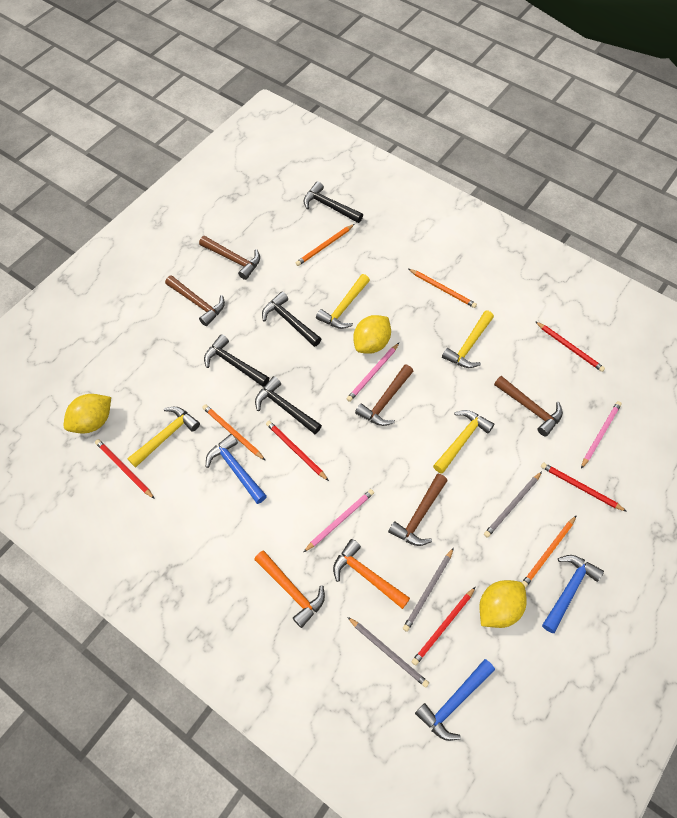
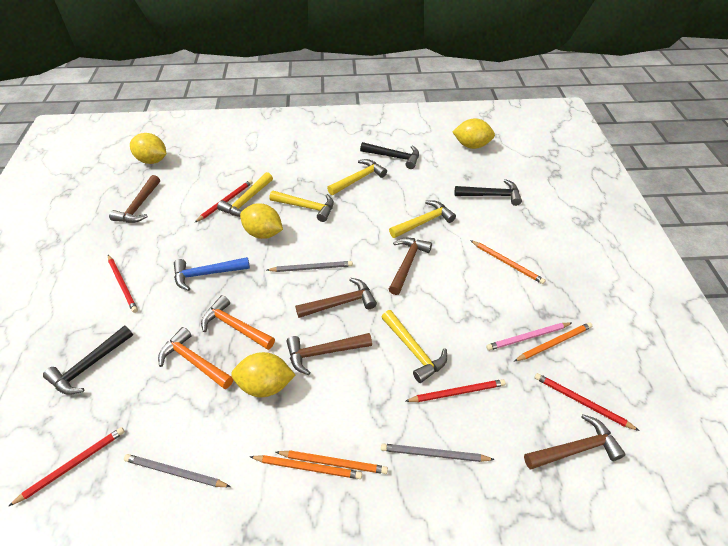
black hammer: 4 -> 3
blue hammer: 3 -> 1
pink pencil: 3 -> 1
yellow hammer: 4 -> 5
yellow lemon: 3 -> 4

